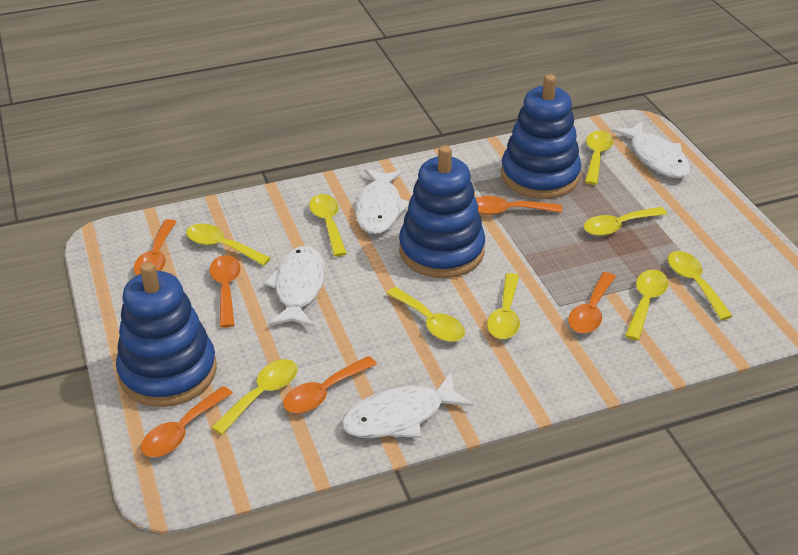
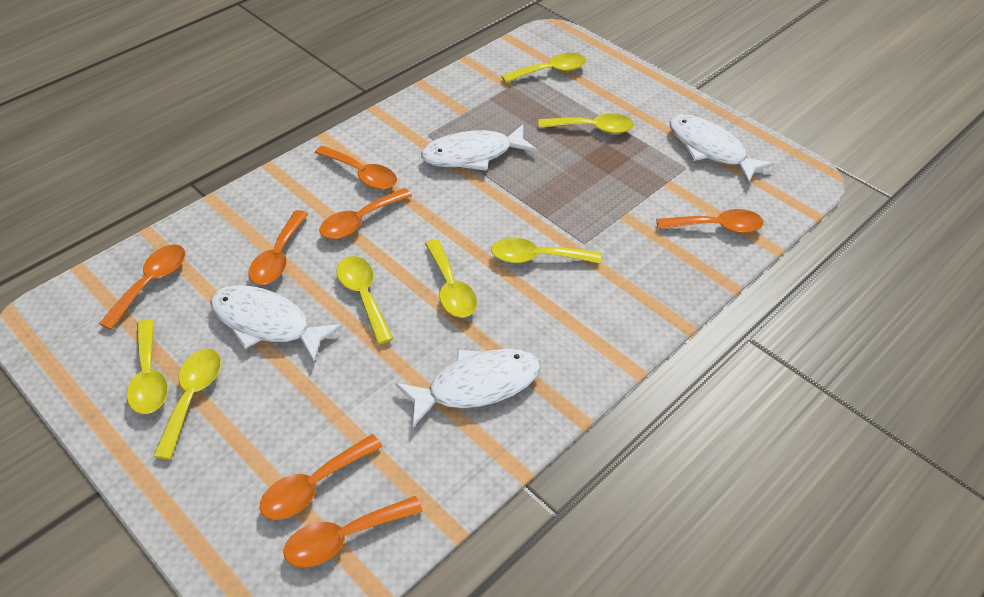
blue stacking toy: 3 -> 0
orange spoon: 6 -> 7
yellow spoon: 9 -> 7

